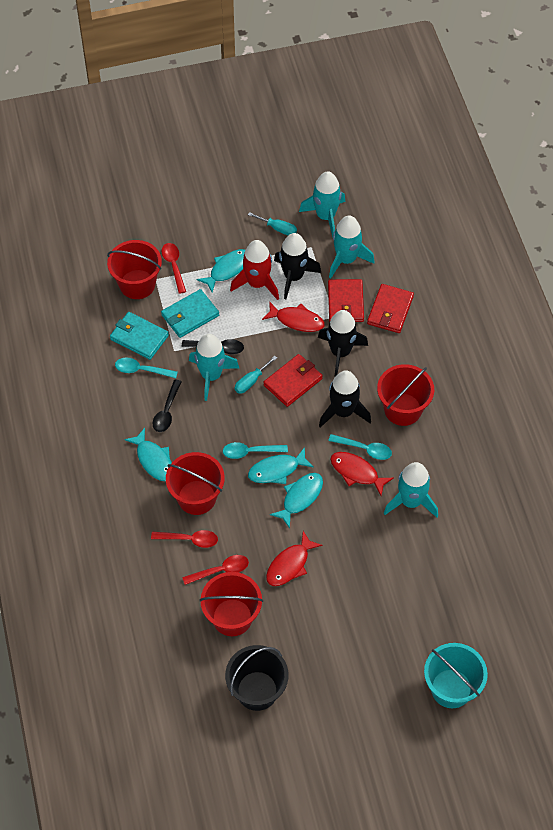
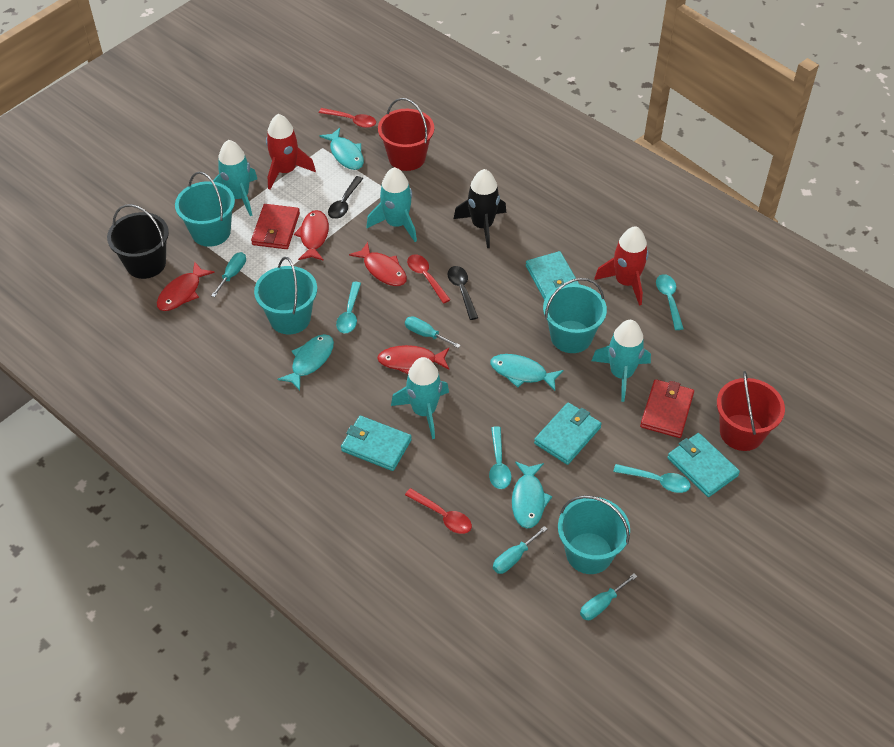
black rocket: 3 -> 1
red bucket: 4 -> 2
red fish: 3 -> 4
red rocket: 1 -> 2
red wallet: 3 -> 2
turquoise bucket: 1 -> 4
turquoise screwdriver: 2 -> 4
turquoise spoon: 3 -> 4
turquoise wallet: 2 -> 4

